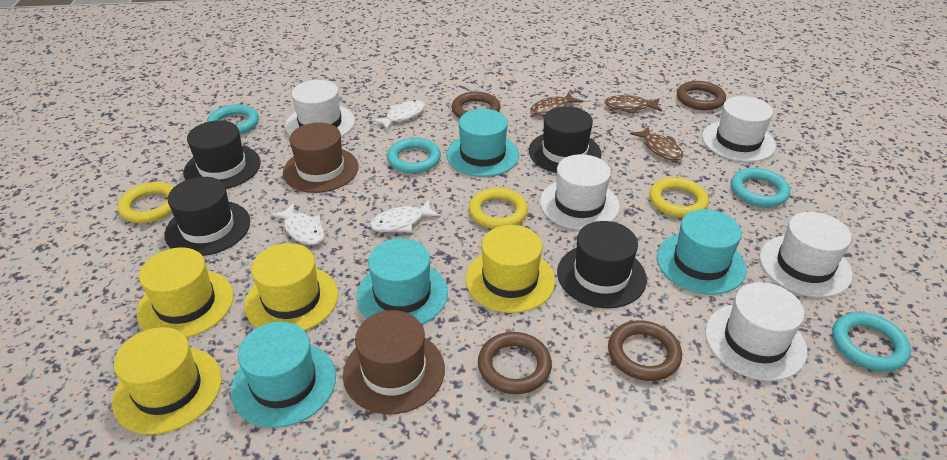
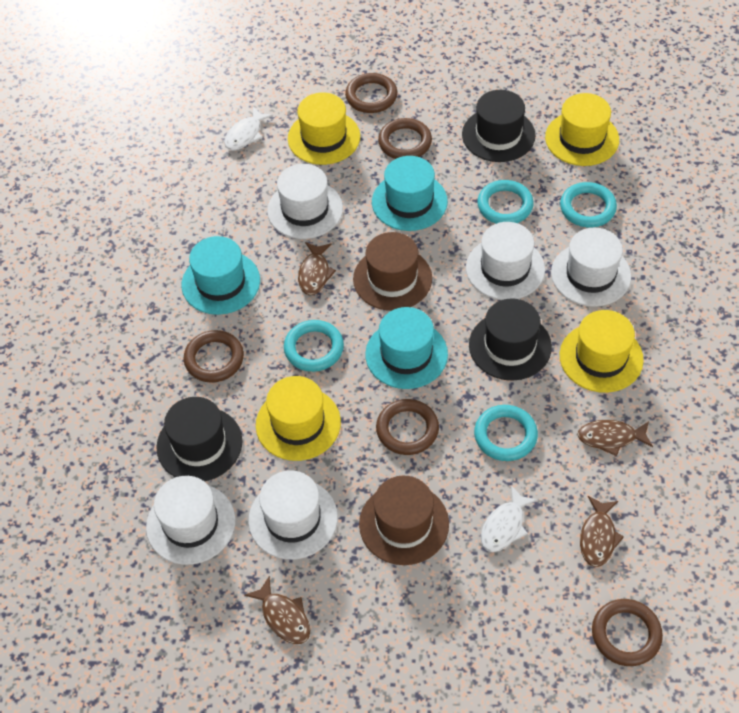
black hat: 4 -> 3
brown fish: 3 -> 4
brown ring: 4 -> 5
turquoise hat: 4 -> 3
white fish: 3 -> 2
yellow ring: 3 -> 0

